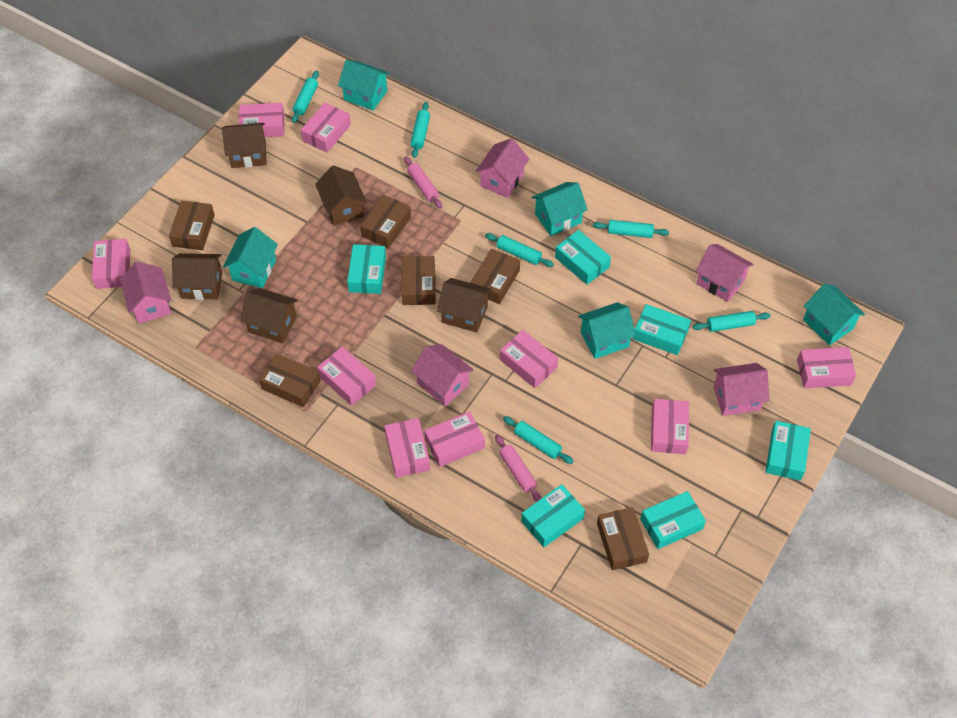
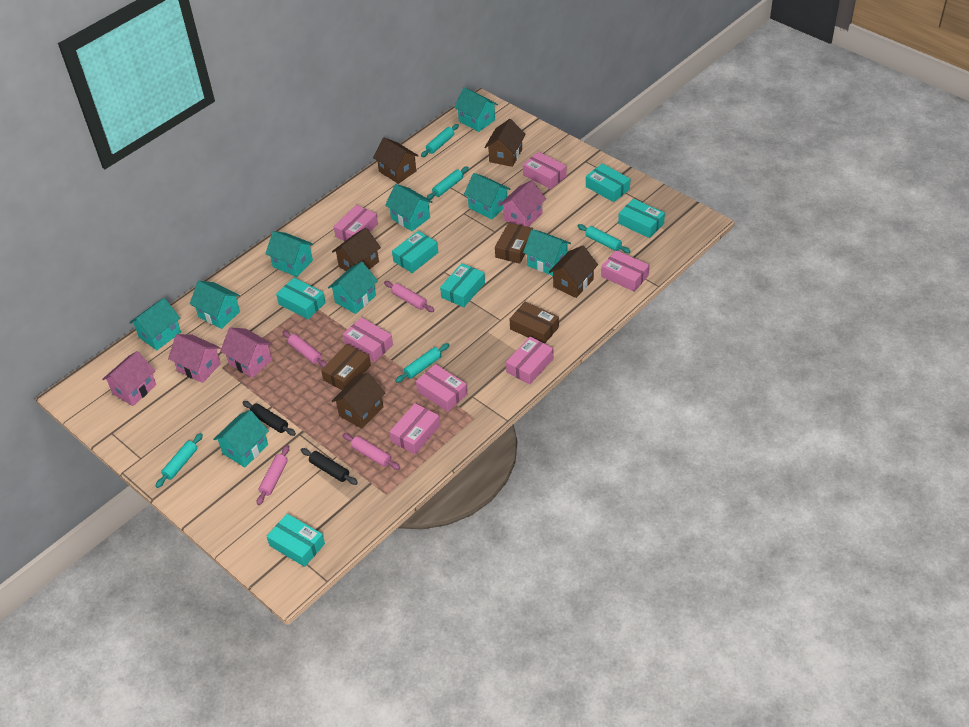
black rolling pin: 0 -> 2
brown box: 6 -> 3
pink box: 9 -> 7
pink house: 5 -> 4
pink rolling pin: 2 -> 4
turquoise house: 5 -> 9
turquoise rolling pin: 6 -> 5

